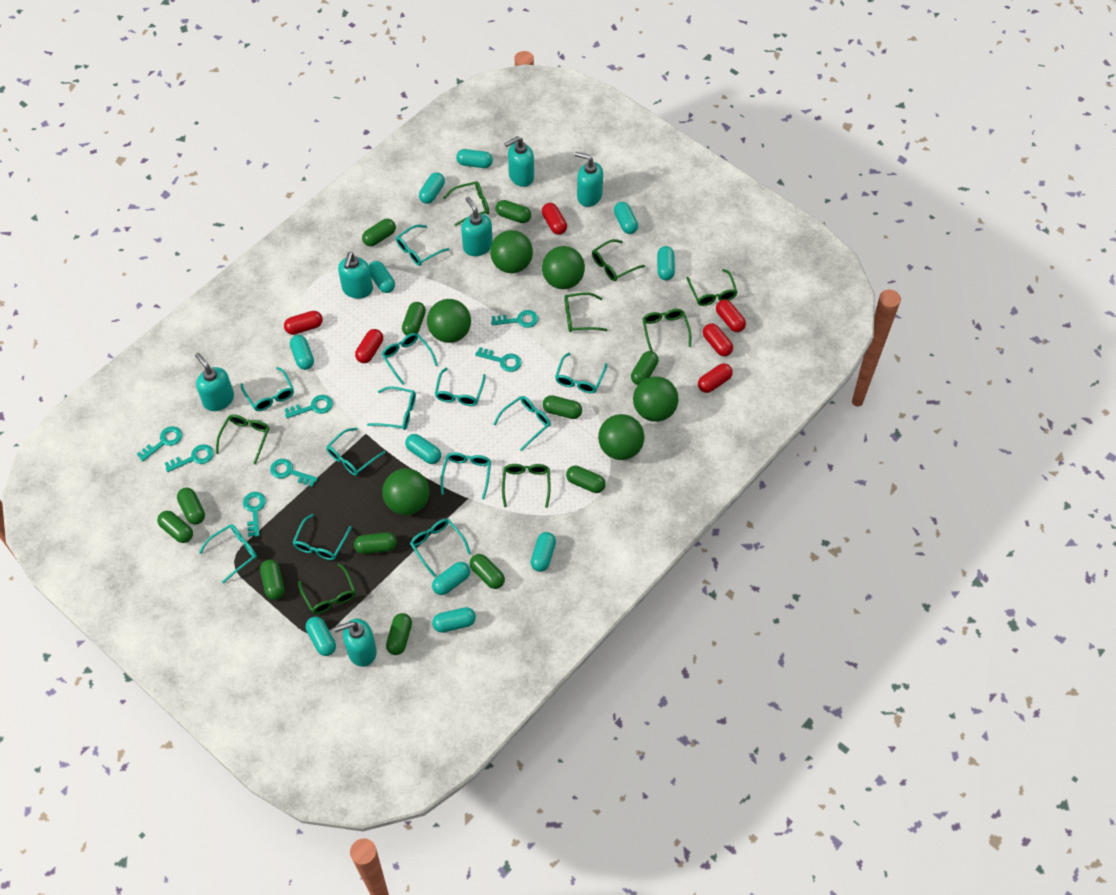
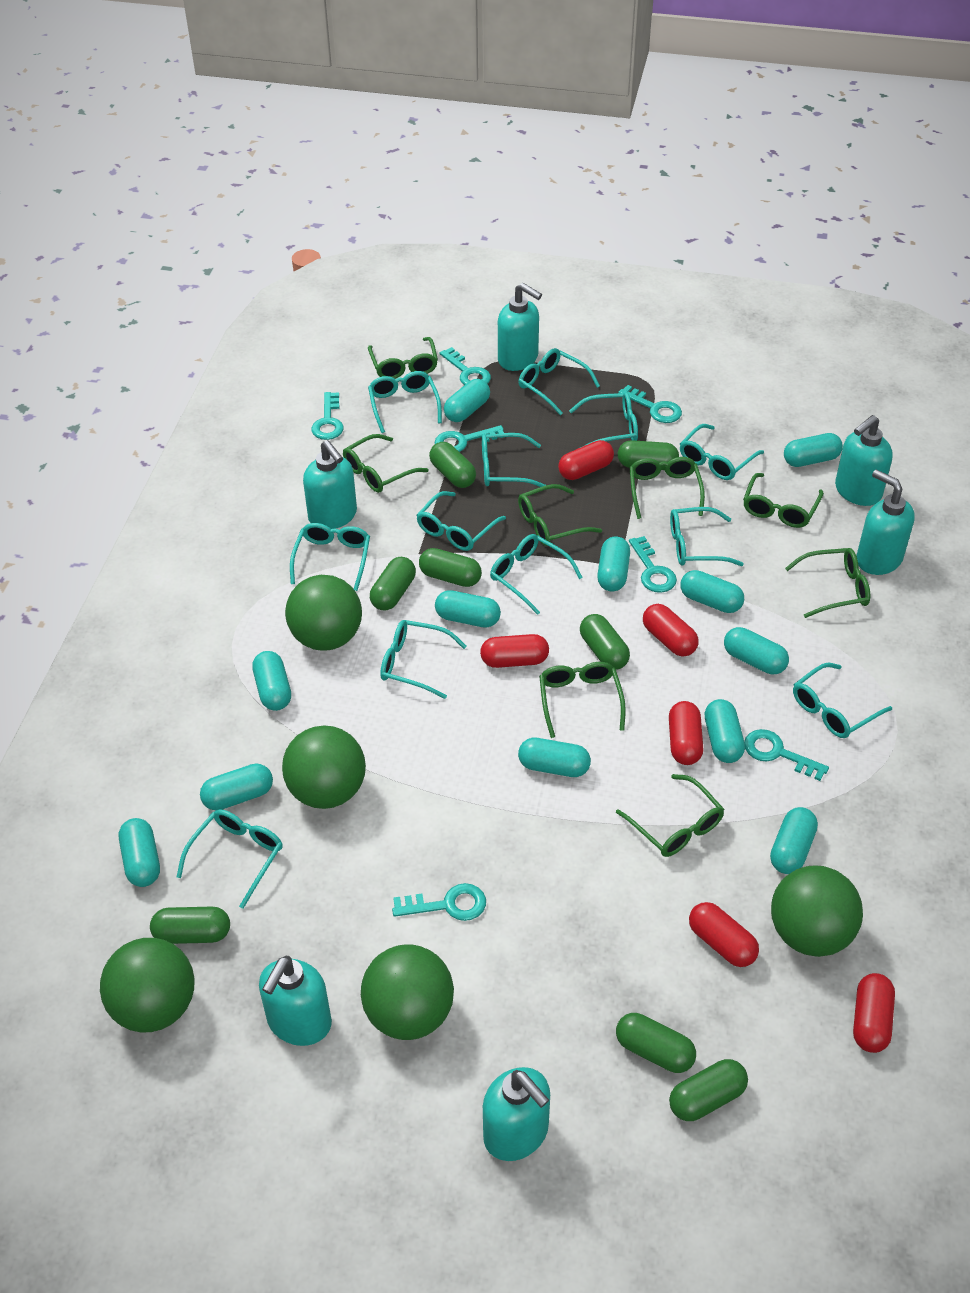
green ball: 6 -> 5
green capsule: 12 -> 8
turquoise capsule: 11 -> 12

